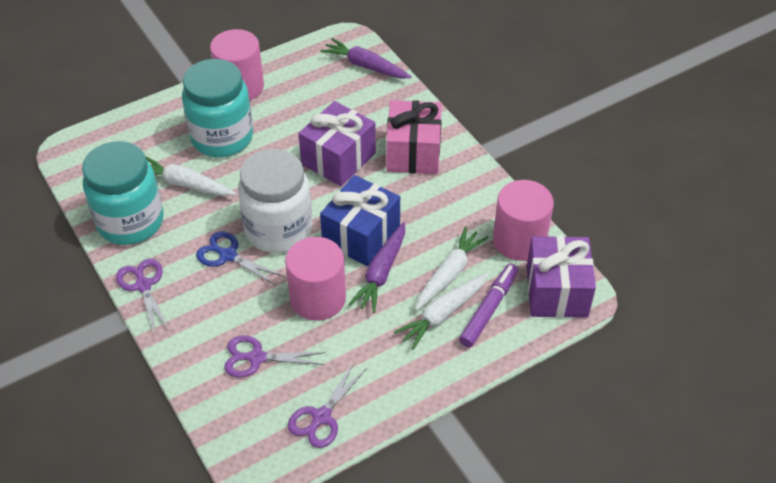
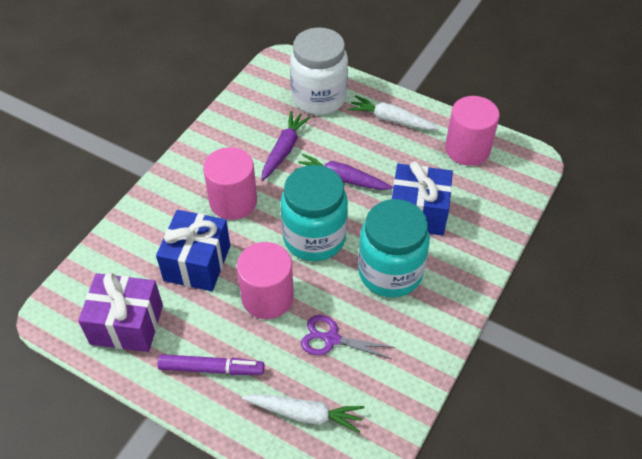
blue gift: 1 -> 2
blue scissors: 1 -> 0
pink gift: 1 -> 0
purple gift: 2 -> 1
purple scissors: 3 -> 1
white carrot: 3 -> 2

